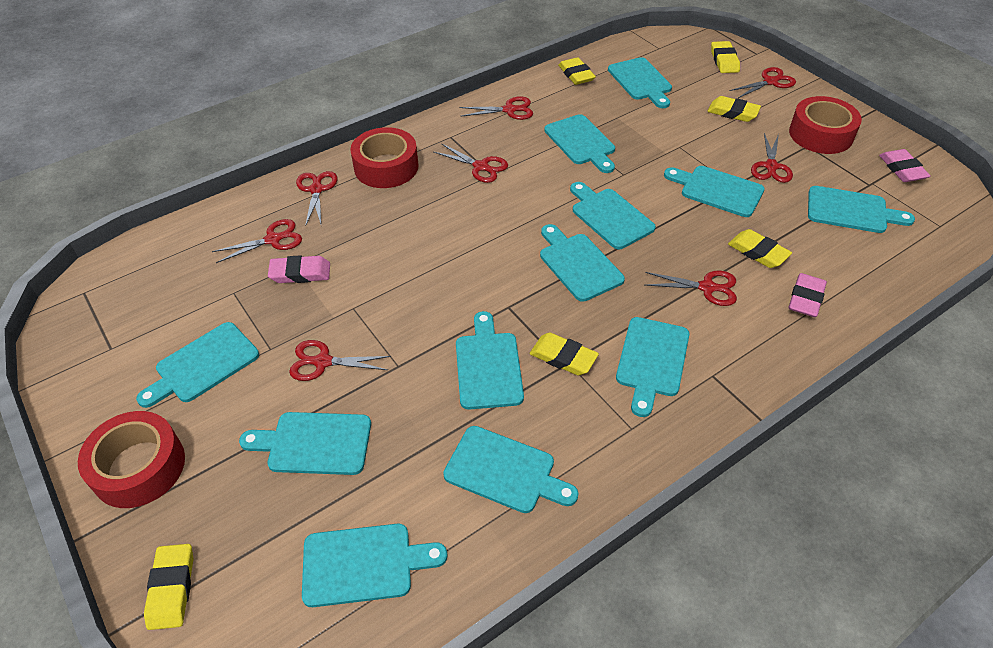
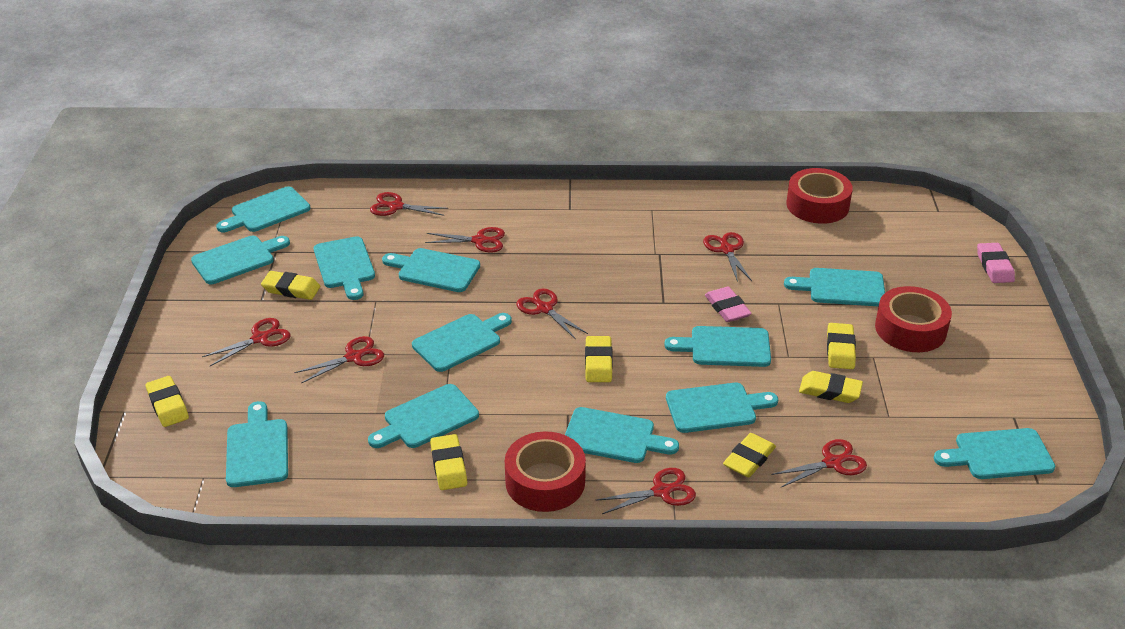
pink eraser: 3 -> 2
yellow eraser: 6 -> 7

